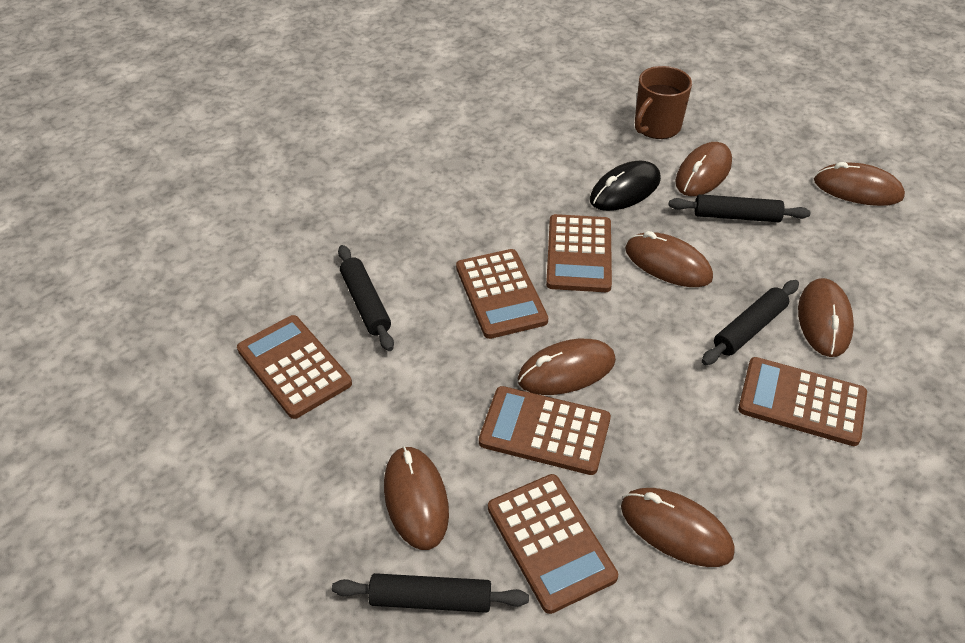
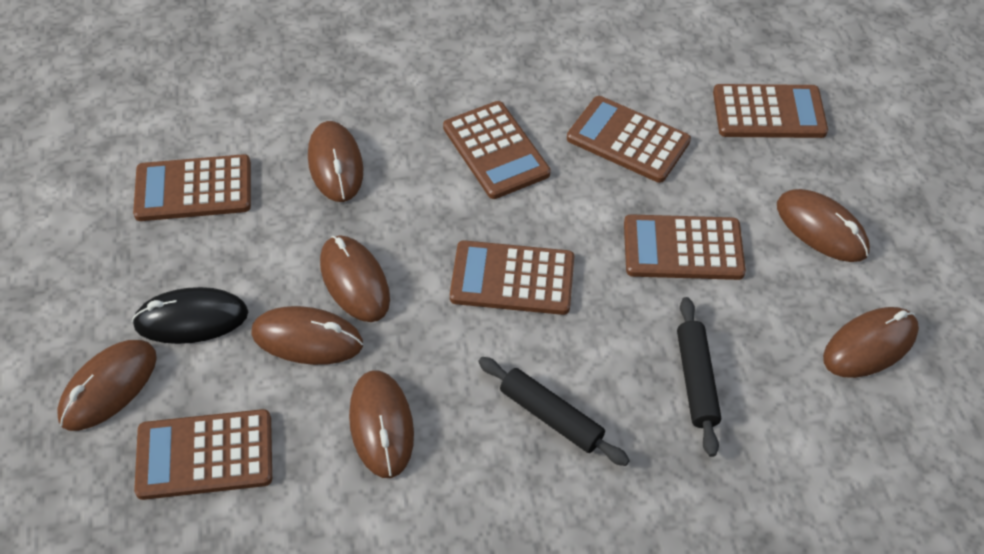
black rolling pin: 4 -> 2
brown calculator: 6 -> 7
brown mug: 1 -> 0

